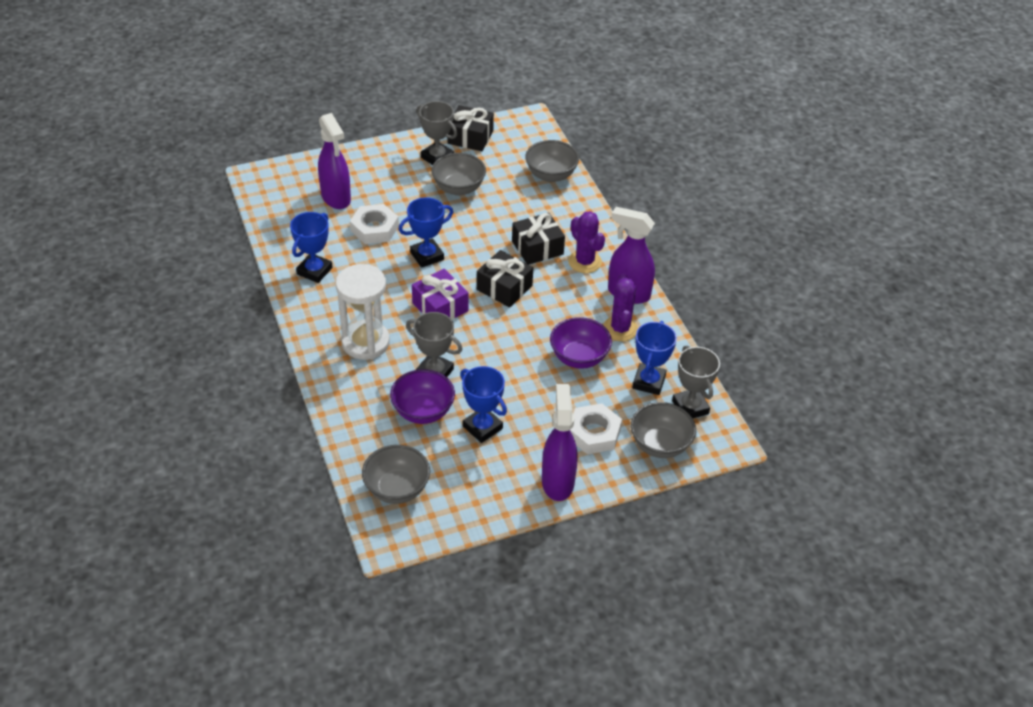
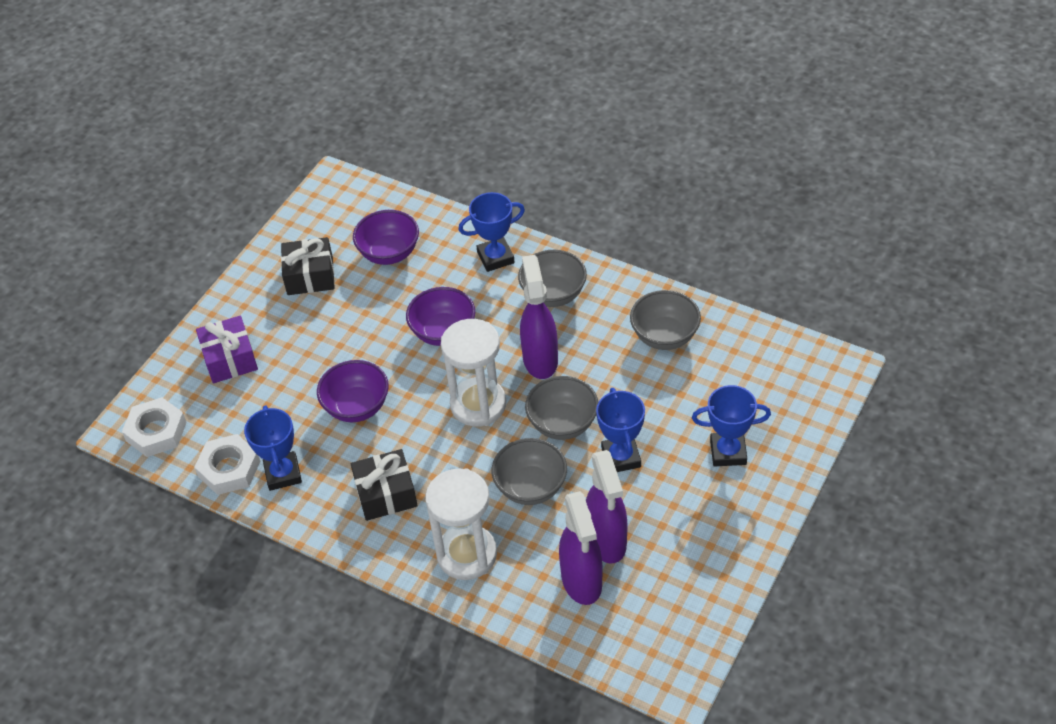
black gift: 3 -> 2
grey trophy: 3 -> 0
purple bowl: 2 -> 3
purple cactus: 2 -> 0
white hourglass: 1 -> 2

